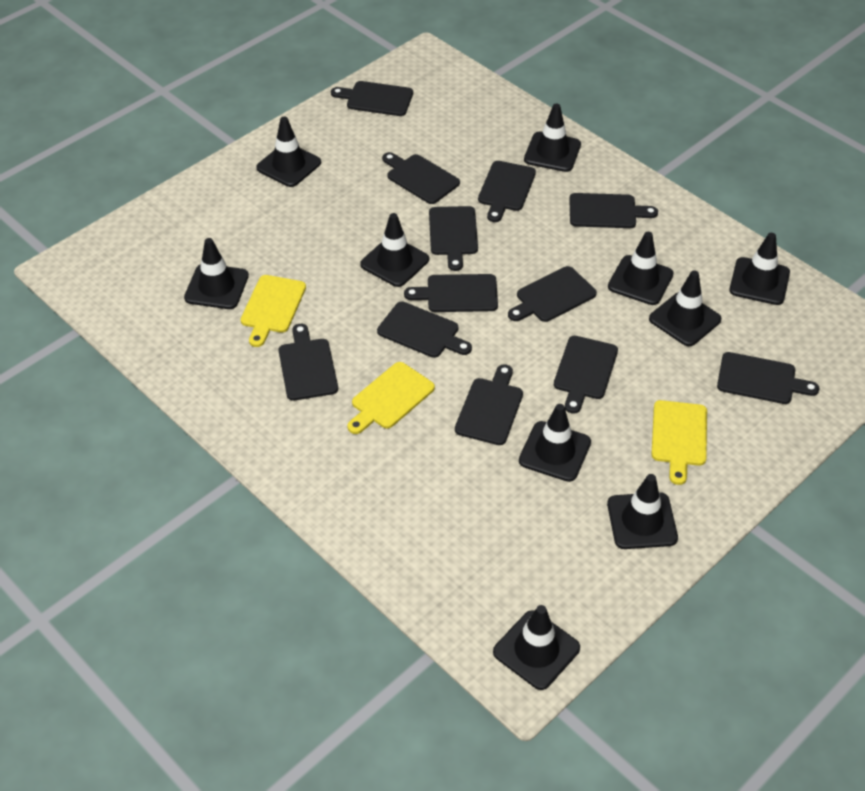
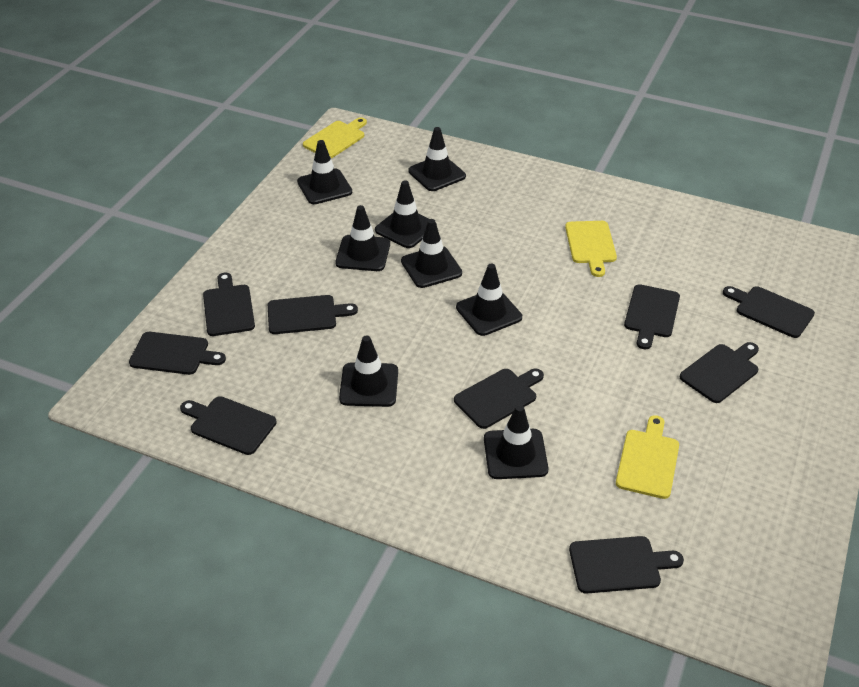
black cutting board: 12 -> 9
black traffic cone: 10 -> 8

